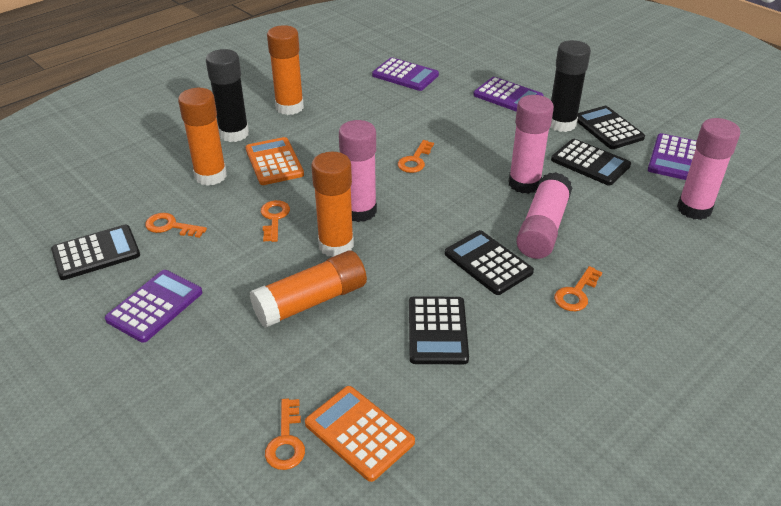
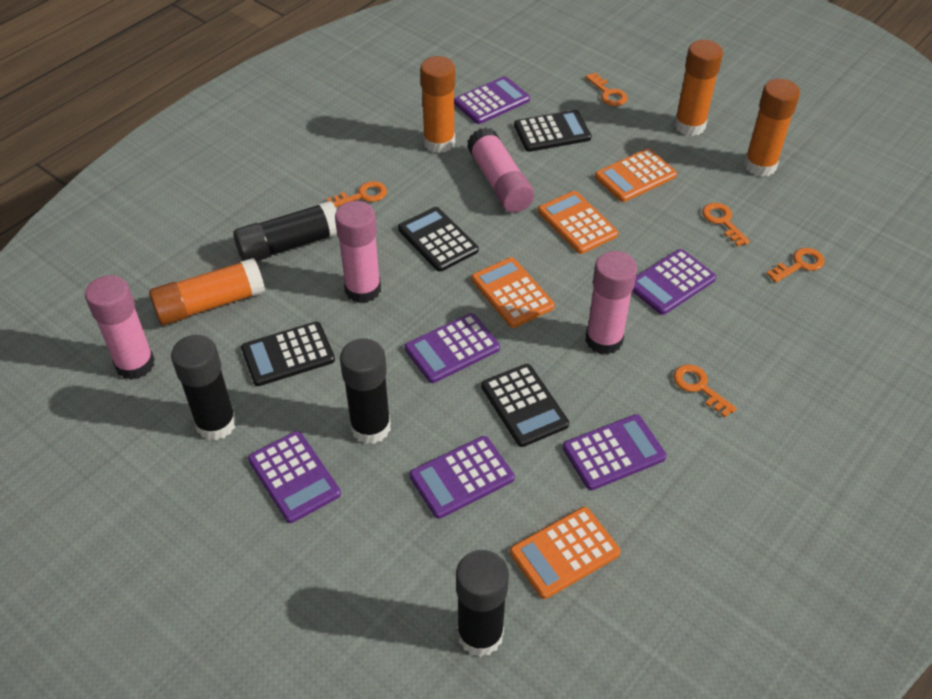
black calculator: 5 -> 4
black glue stick: 2 -> 4
orange calculator: 2 -> 4
purple calculator: 4 -> 6

